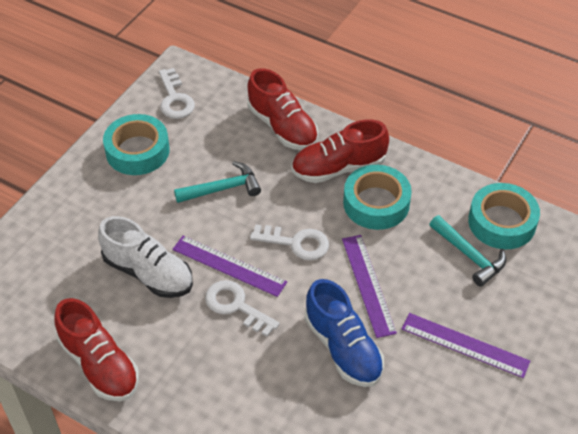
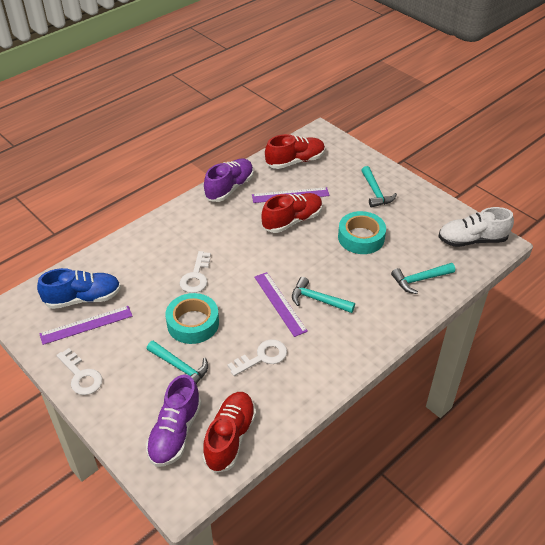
purple shoe: 0 -> 2
turquoise hammer: 2 -> 4
turquoise tape: 3 -> 2

